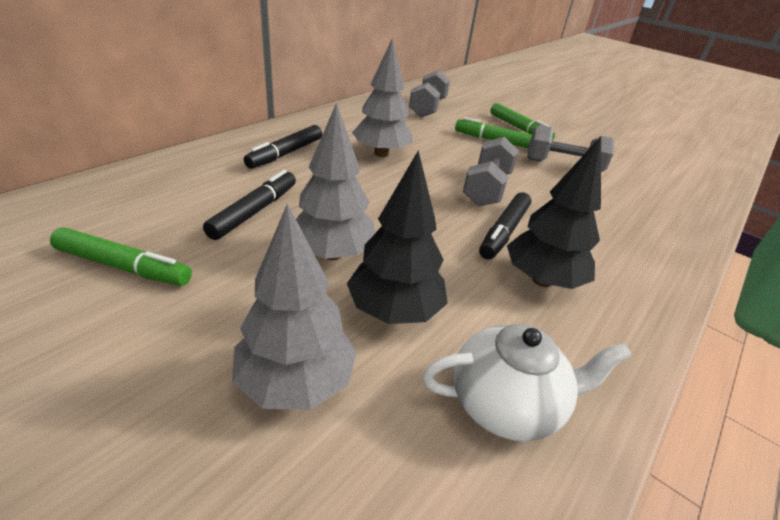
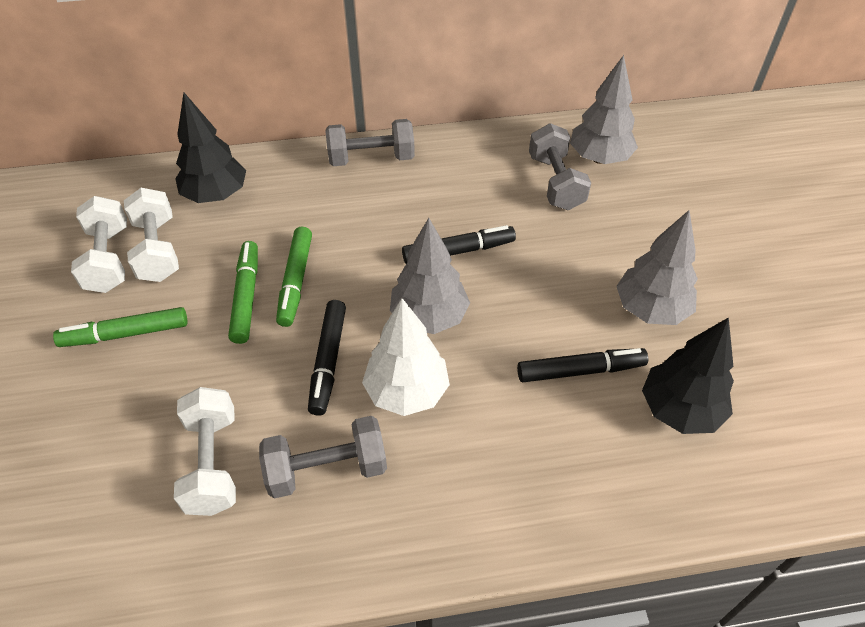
white dumbbell: 0 -> 3
white teapot: 1 -> 0
white tree: 0 -> 1

